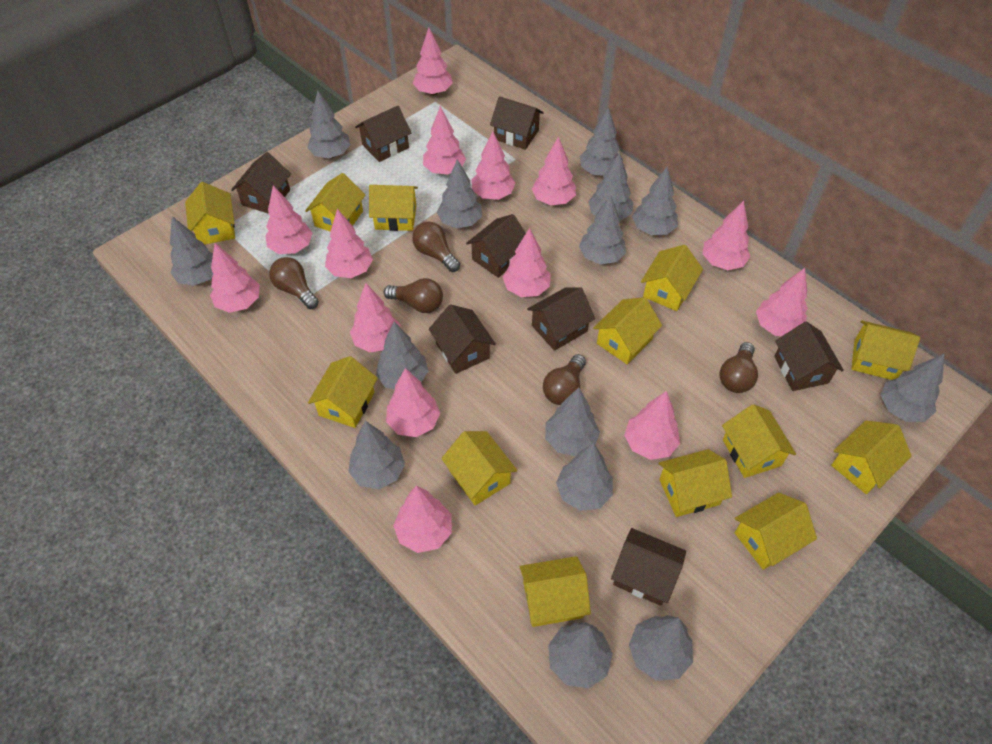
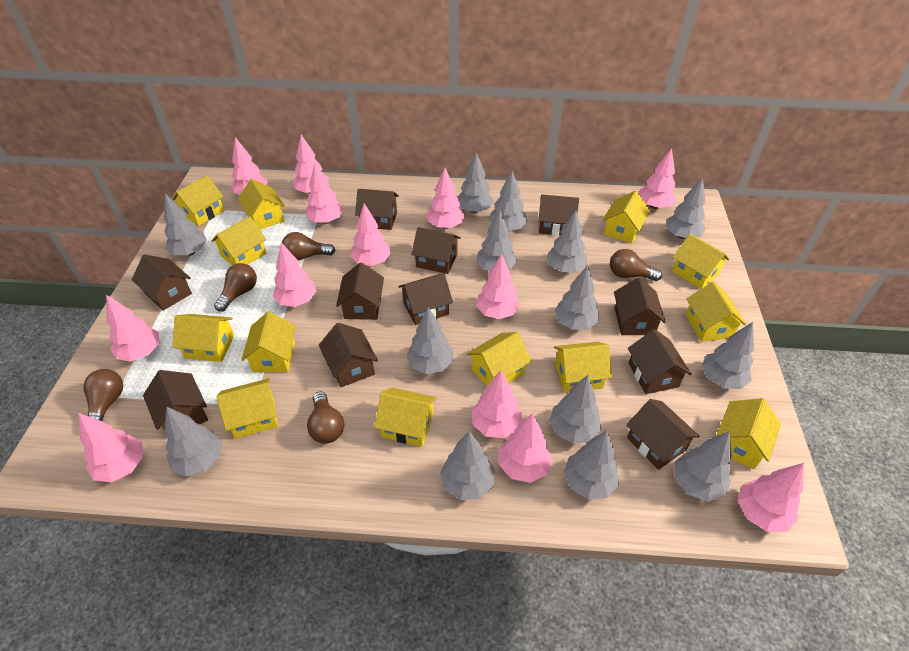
brown house: 8 -> 11
pink tree: 14 -> 13

